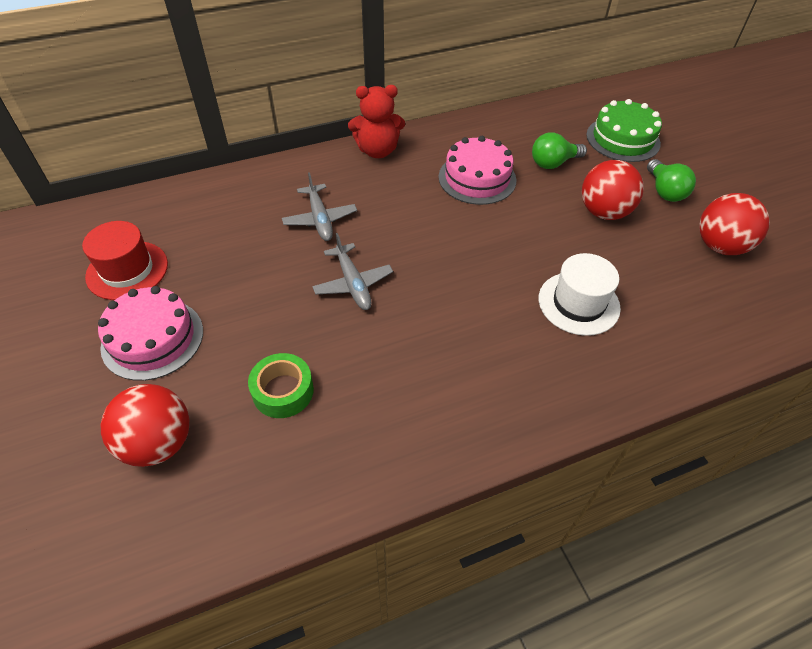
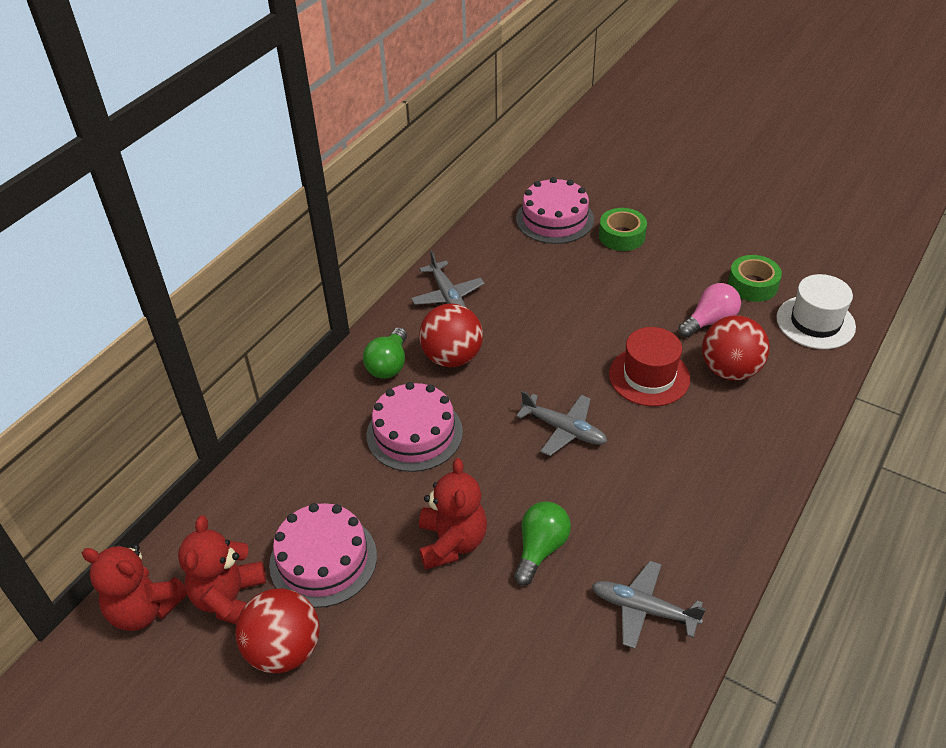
green cake: 1 -> 0
green tape: 1 -> 2
grey plane: 2 -> 3
pink cake: 2 -> 3
pink light bulb: 0 -> 1
red teddy bear: 1 -> 3

